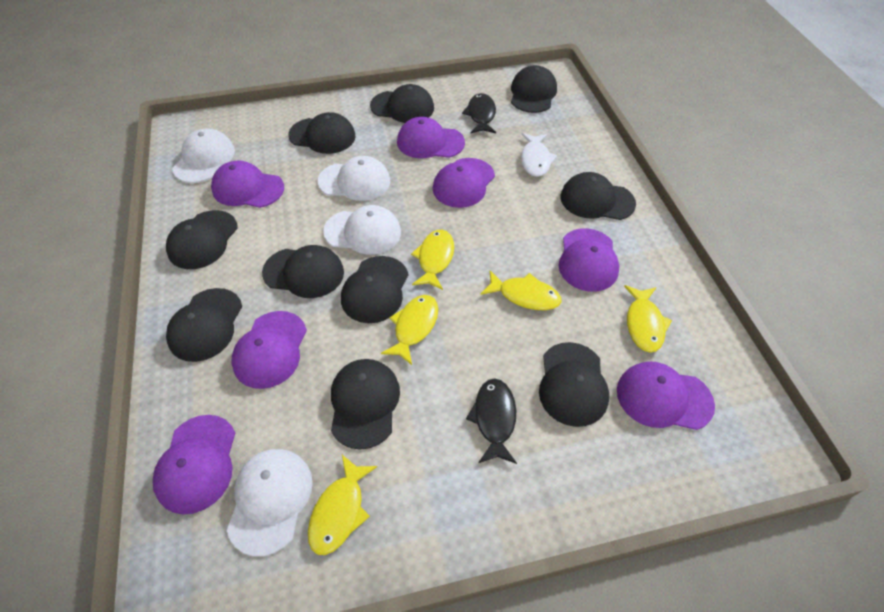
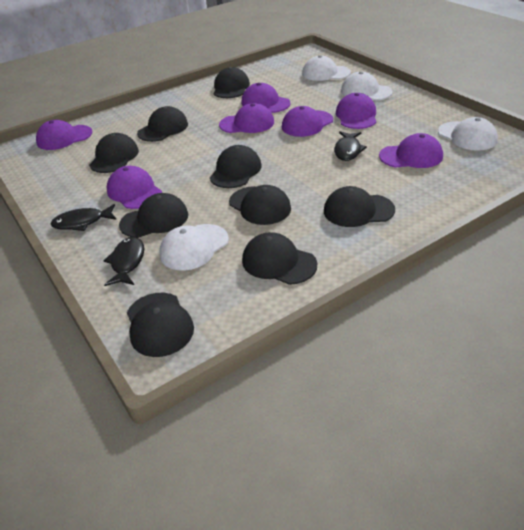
black cap: 10 -> 9
black fish: 2 -> 3
white fish: 1 -> 0
yellow fish: 5 -> 0

